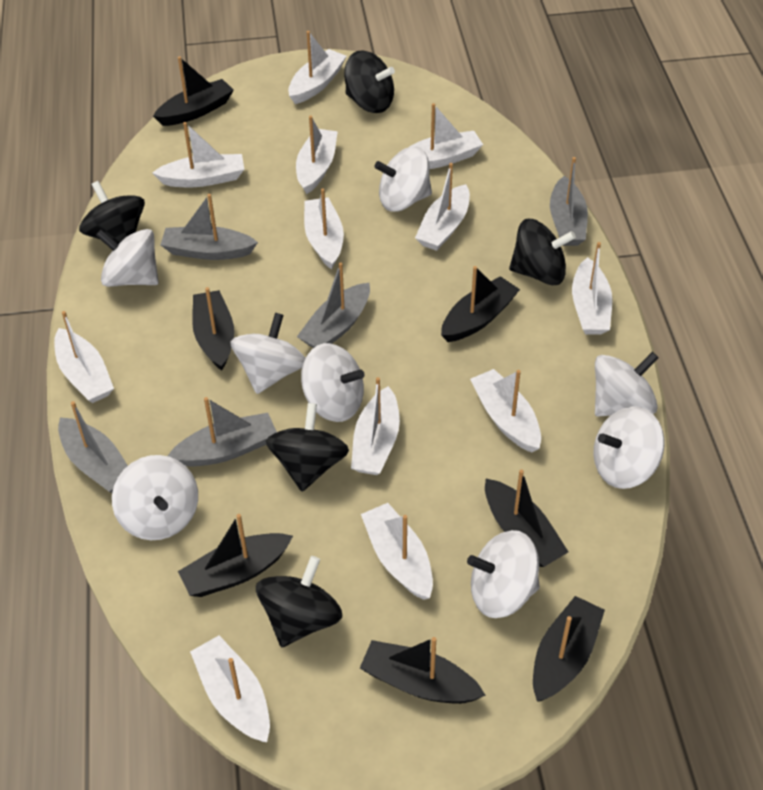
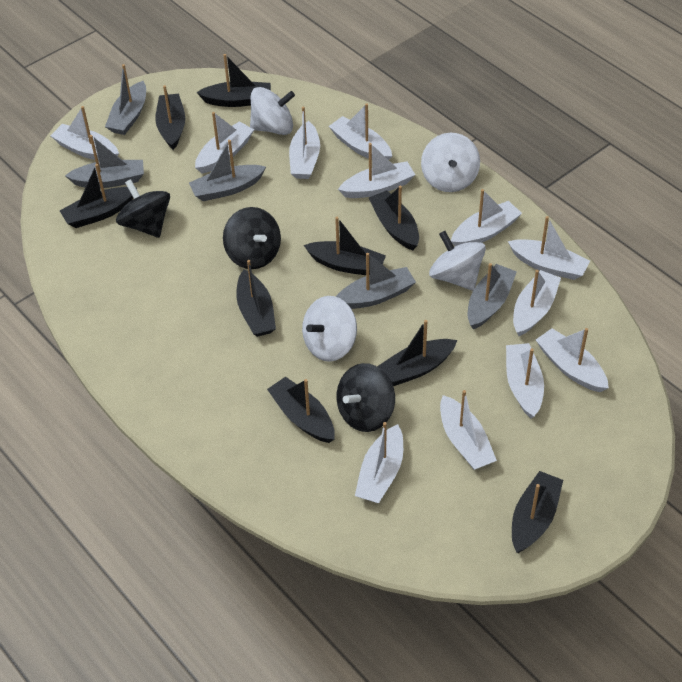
black boat: 7 -> 9
black spinning top: 5 -> 3
white spinning top: 8 -> 4

